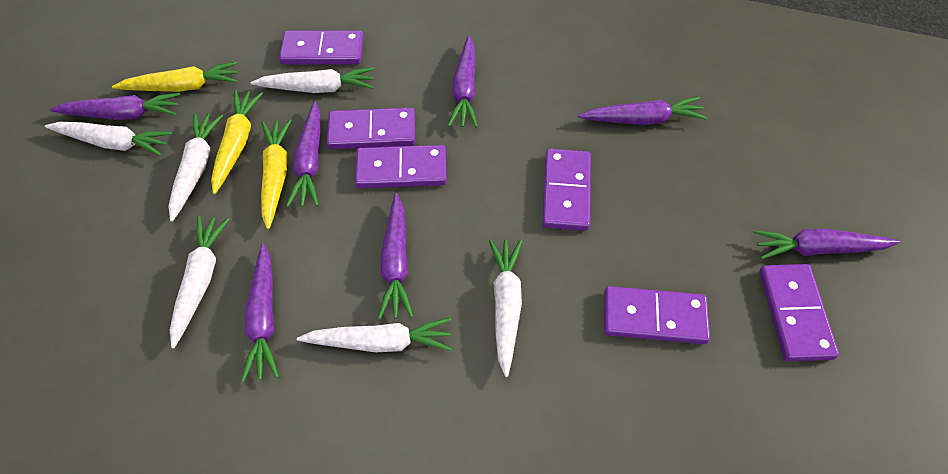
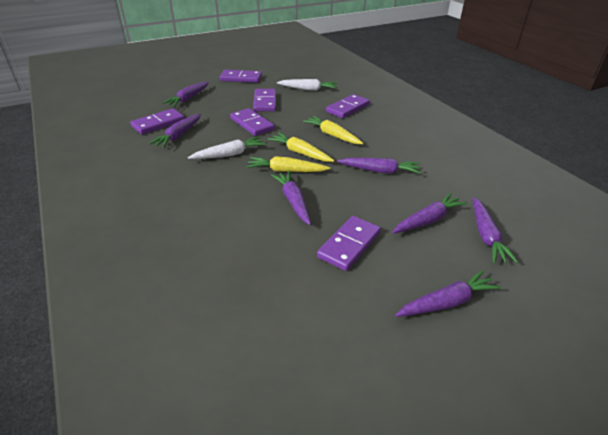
white carrot: 6 -> 2

